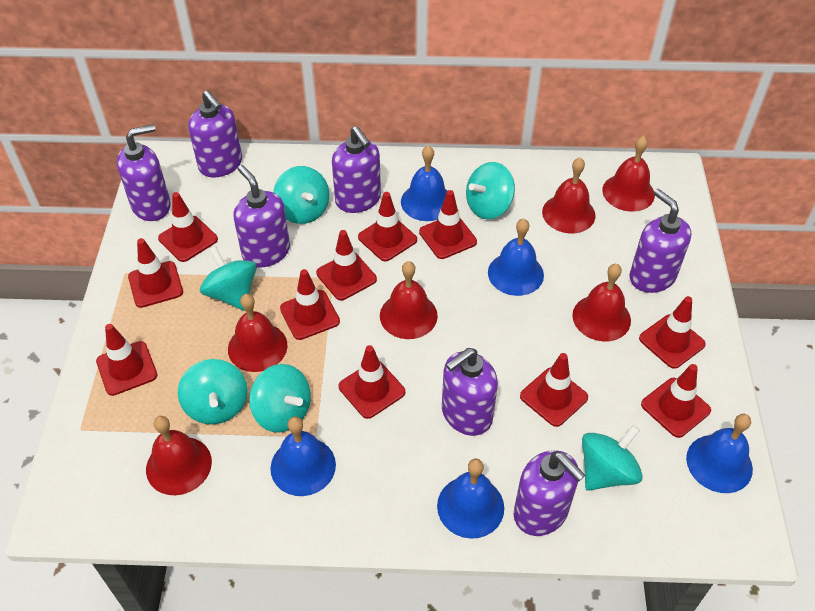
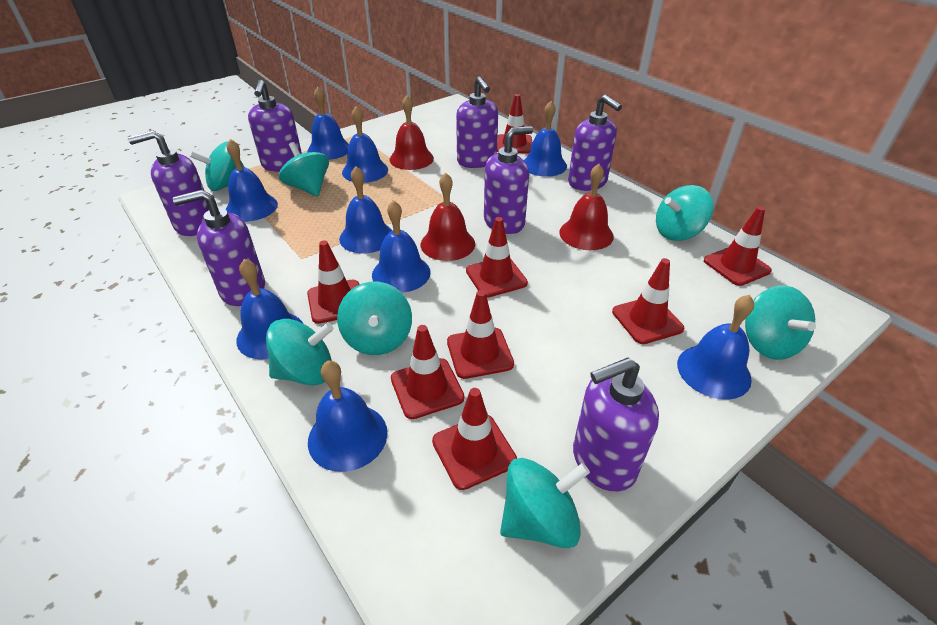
blue bell: 5 -> 9
red bell: 6 -> 3
red traffic cone: 11 -> 8
turquoise spinning top: 6 -> 7

